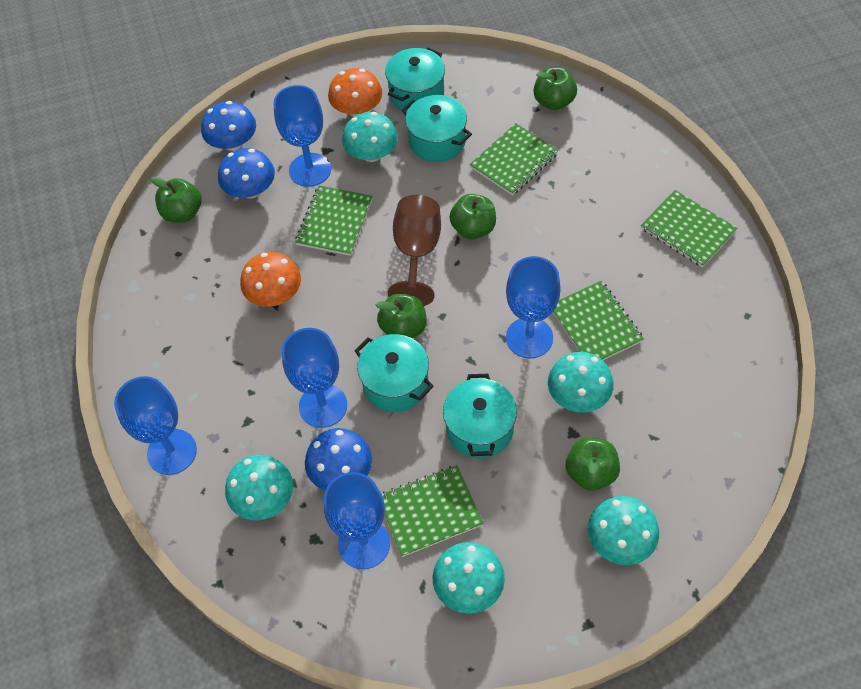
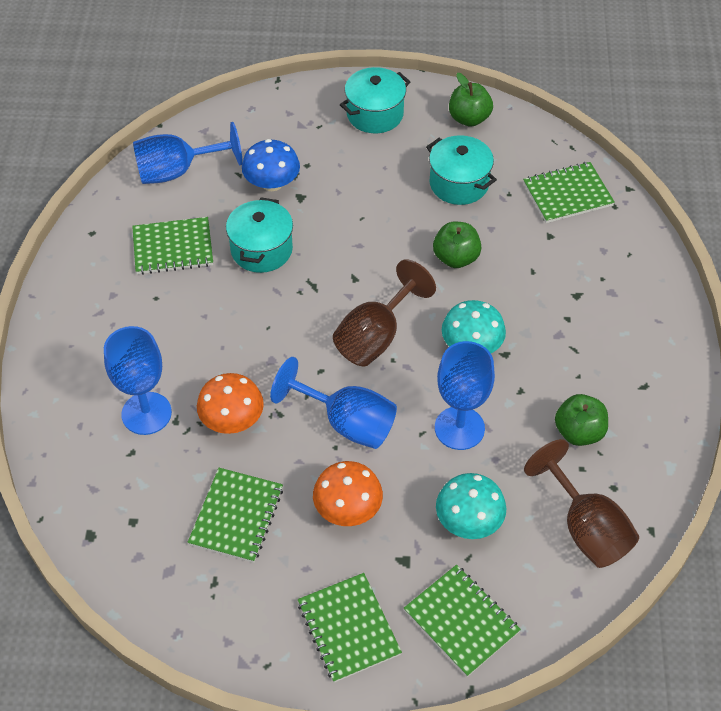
blue goblet: 5 -> 4
blue mushroom: 3 -> 1
brown goblet: 1 -> 2
green apple: 5 -> 3
turquoise mushroom: 5 -> 2
turquoise pot: 4 -> 3

